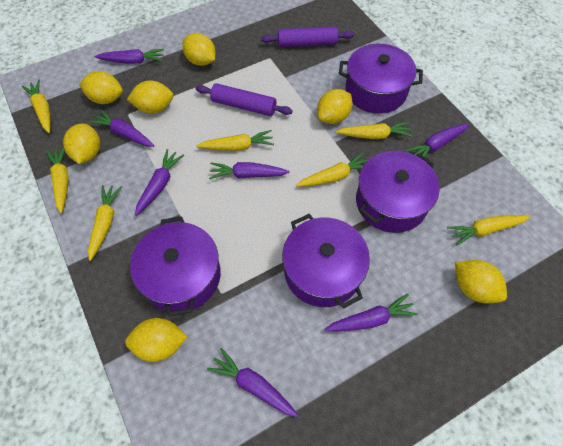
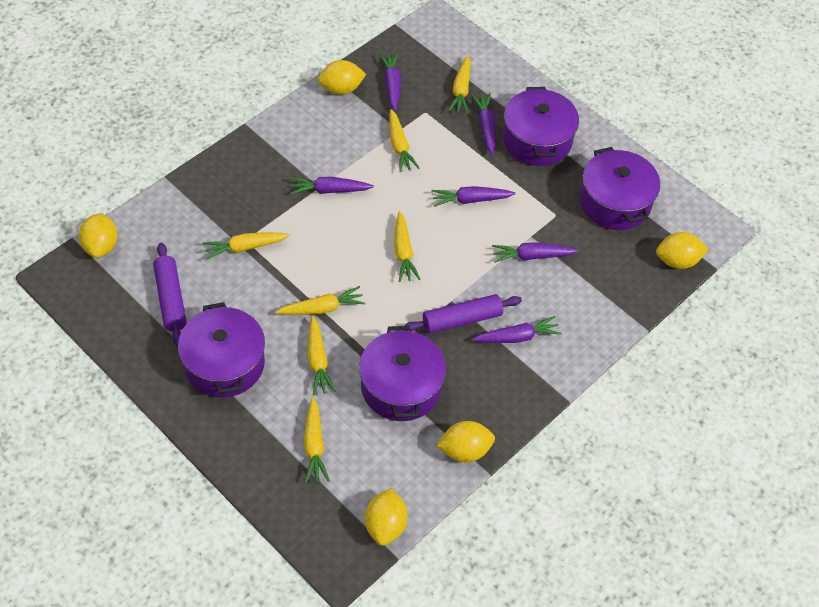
purple carrot: 7 -> 6
yellow lemon: 7 -> 5

